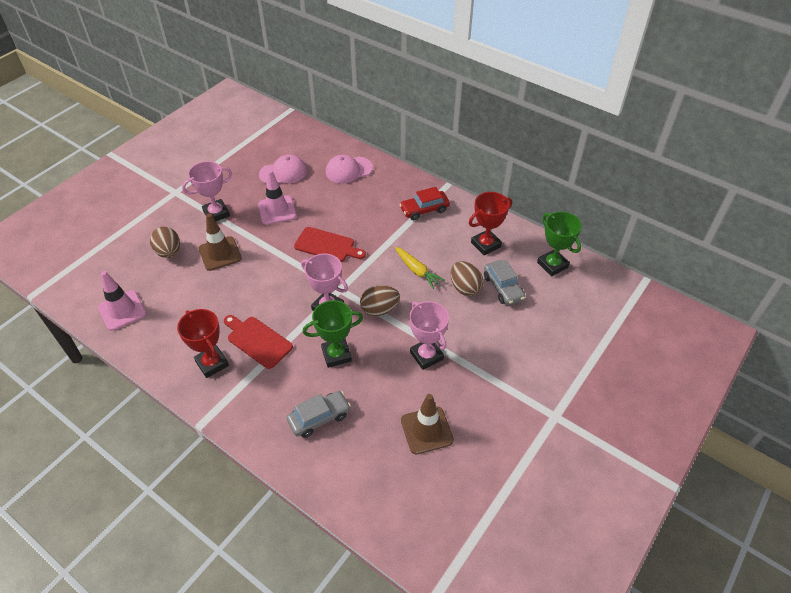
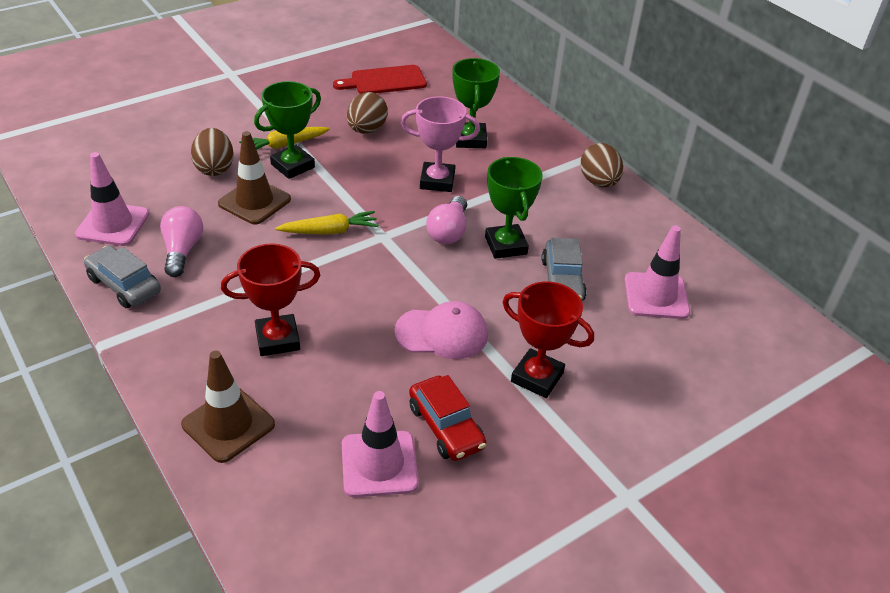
green trophy: 2 -> 3
pink cap: 2 -> 1
pink light bulb: 0 -> 2
pink traffic cone: 2 -> 3
pink trophy: 3 -> 1
red cutting board: 2 -> 1
yellow carrot: 1 -> 2

